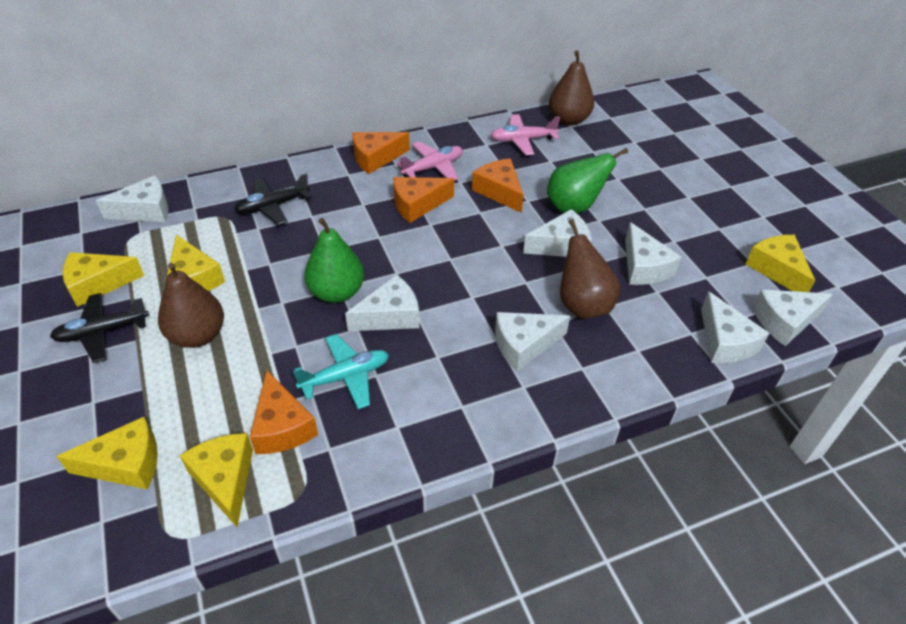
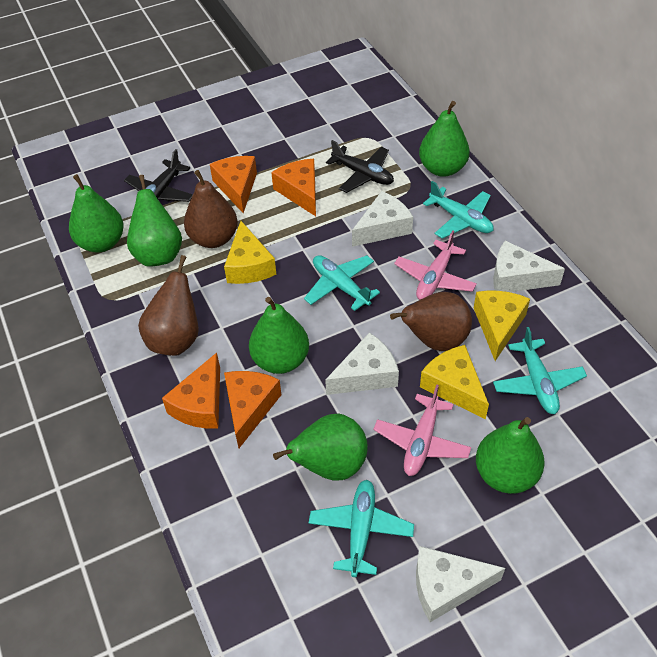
green pear: 2 -> 6
turquoise plane: 1 -> 4
white cheese: 7 -> 4
yellow cheese: 5 -> 3

